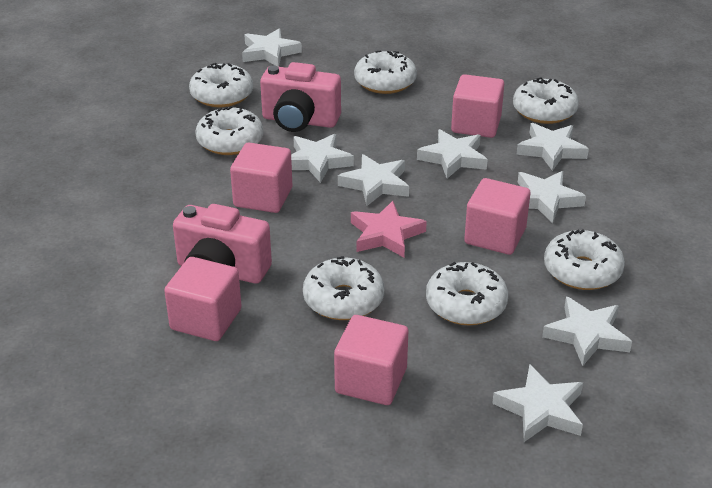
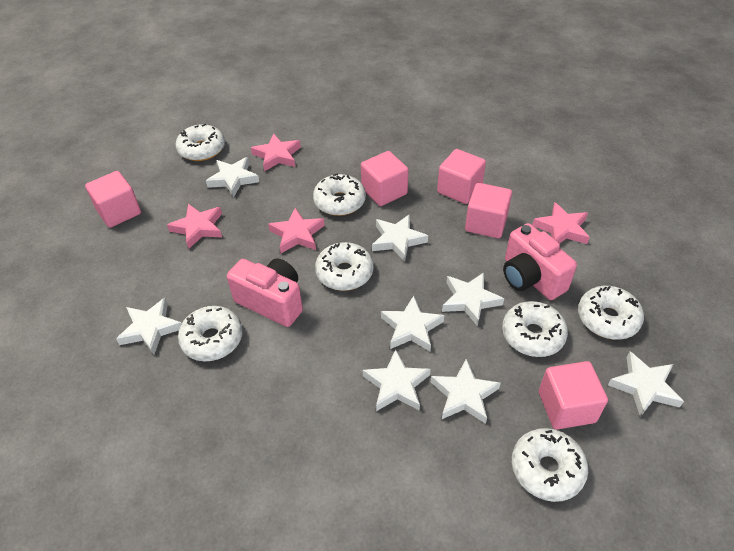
pink star: 1 -> 4

